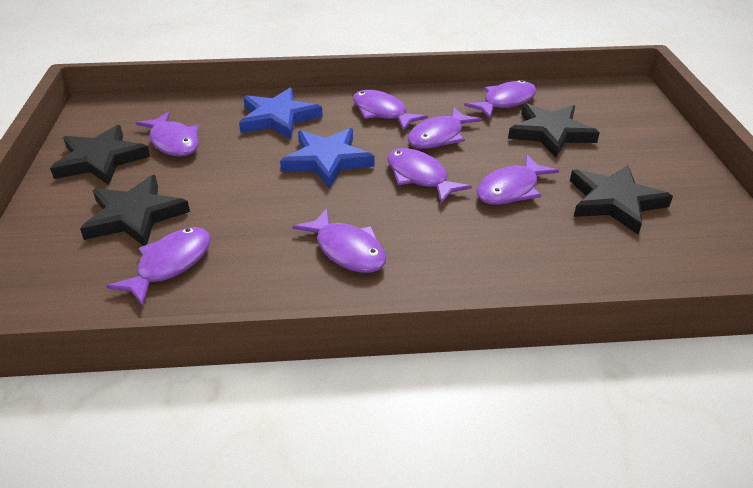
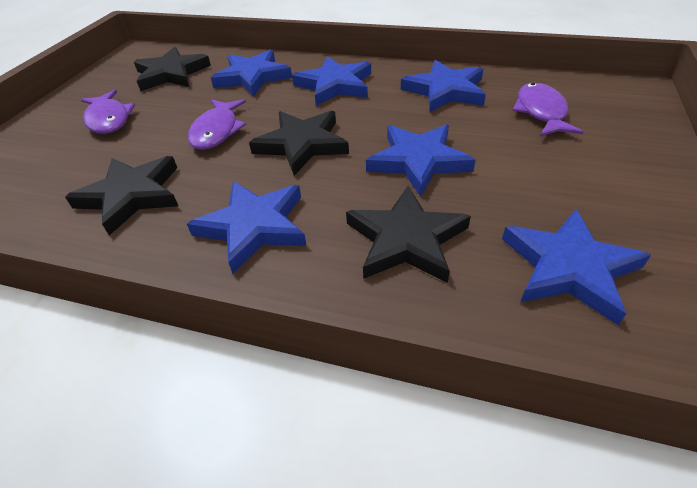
blue star: 2 -> 6
purple fish: 8 -> 3

